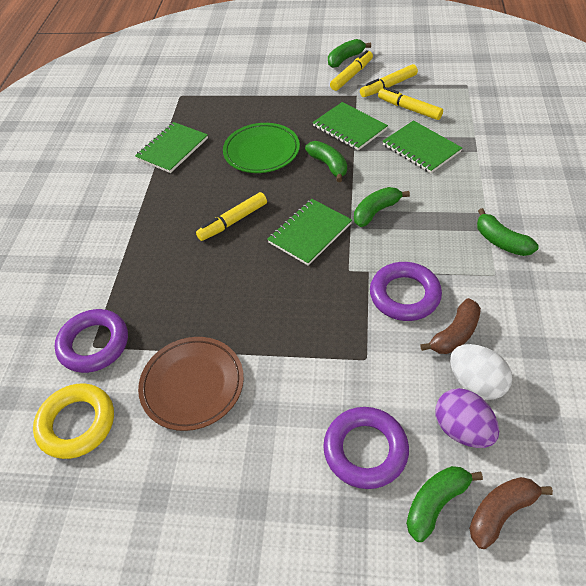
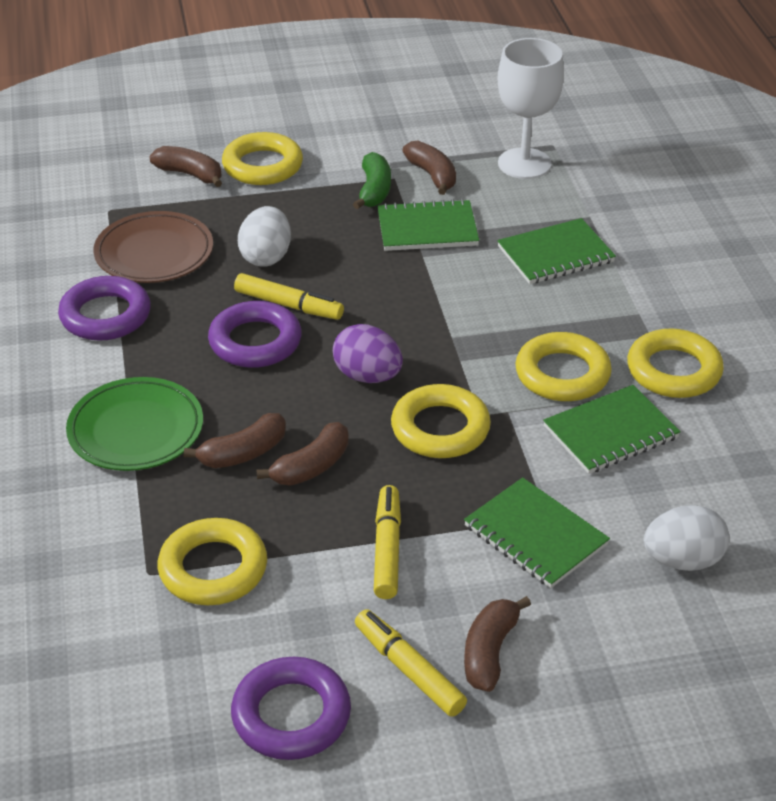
brown banana: 2 -> 5
green banana: 5 -> 1
white egg: 1 -> 2
white goblet: 0 -> 1
yellow marker: 4 -> 3
yellow ring: 1 -> 5

